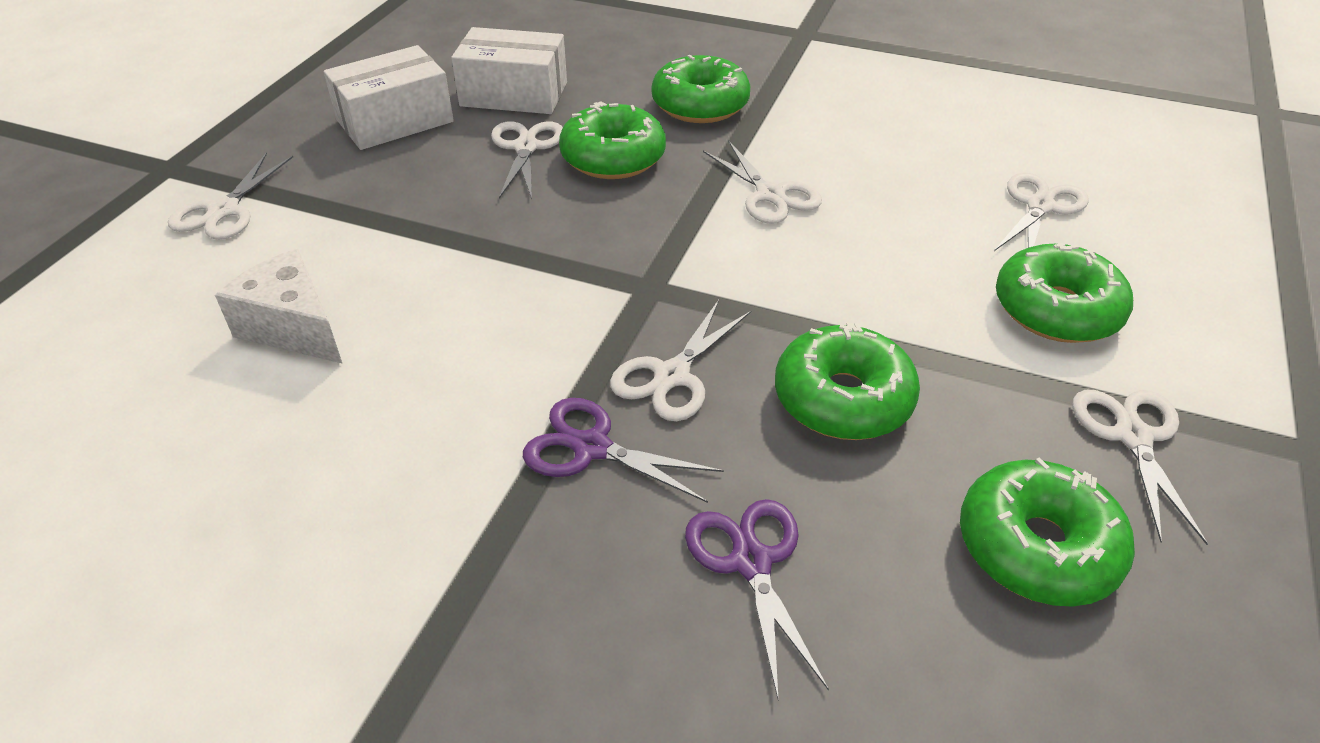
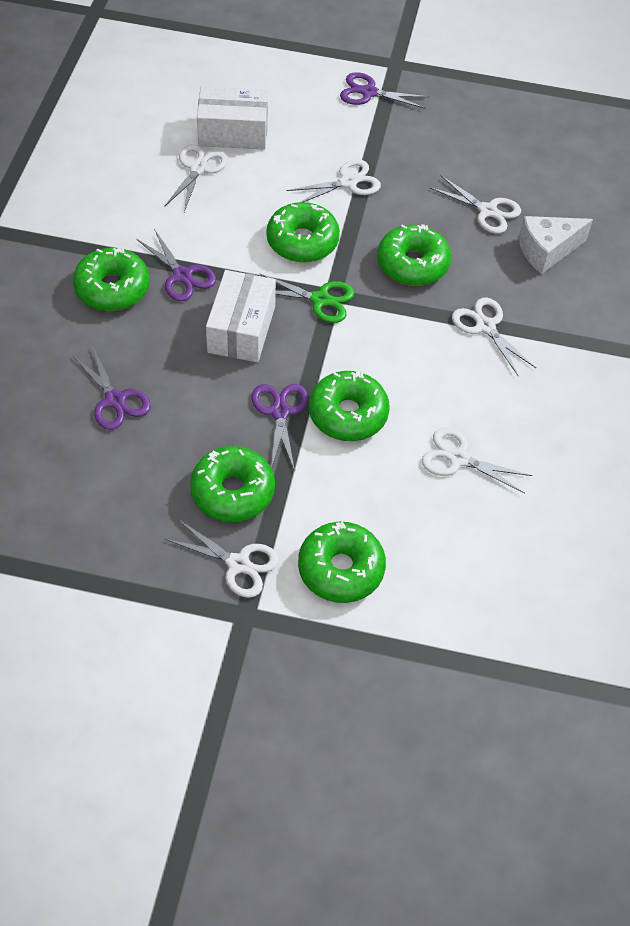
green donut: 5 -> 6
green scissors: 0 -> 1
purple scissors: 2 -> 4

